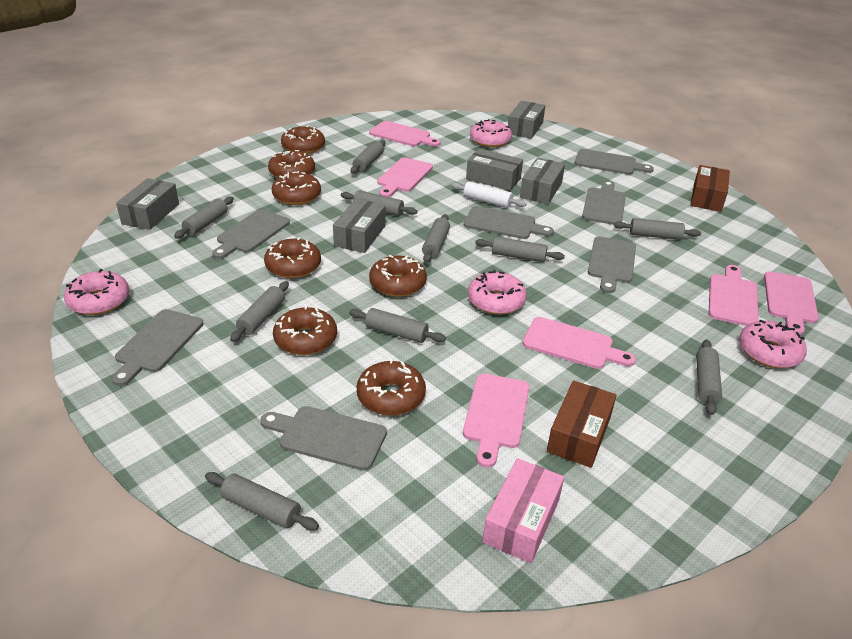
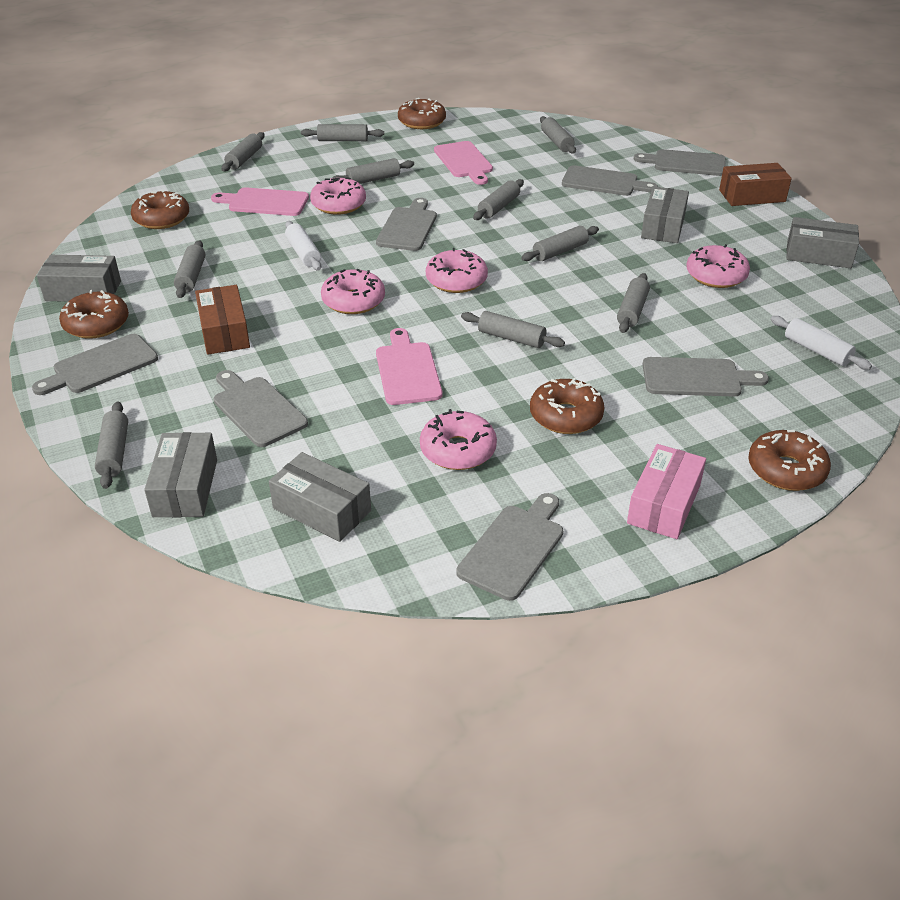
brown donut: 7 -> 5
pink cutting board: 6 -> 3
pink donut: 4 -> 5
white rolling pin: 1 -> 2

